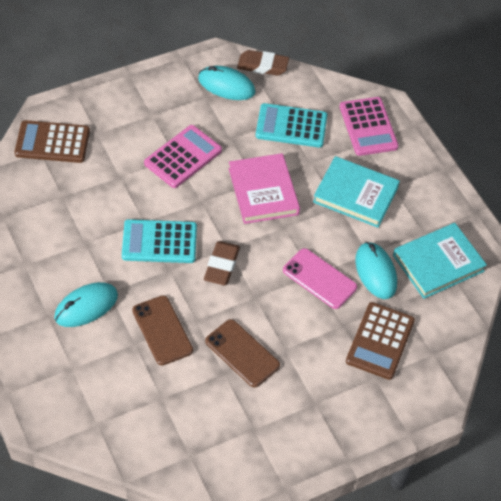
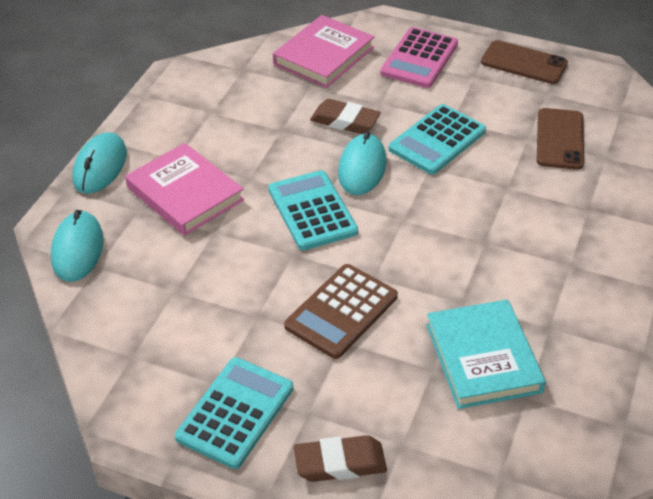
brown calculator: 2 -> 1
pink book: 1 -> 2
pink calculator: 2 -> 1
pink phone: 1 -> 0
turquoise book: 2 -> 1
turquoise calculator: 2 -> 3

